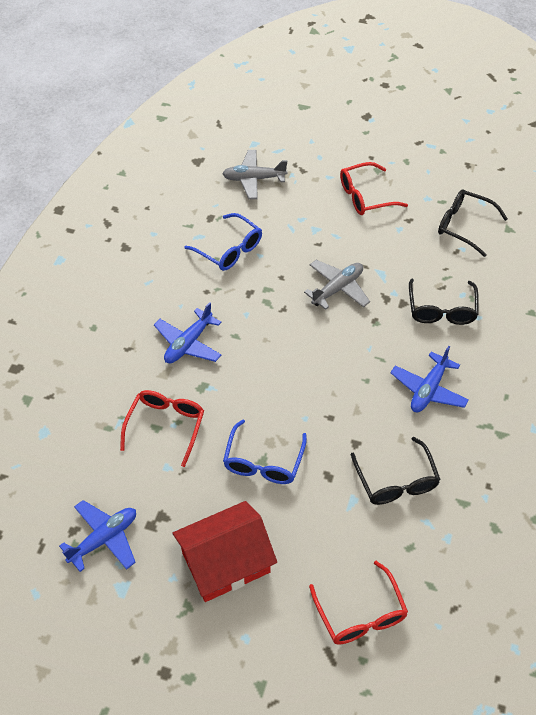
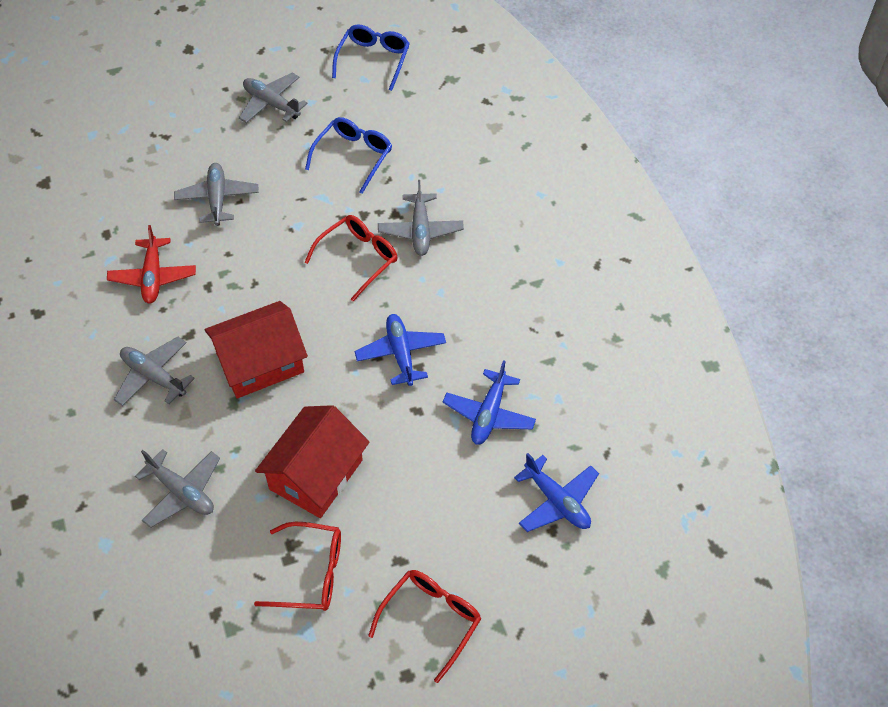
black glasses: 3 -> 0
grey plane: 2 -> 5
red house: 1 -> 2
red plane: 0 -> 1

